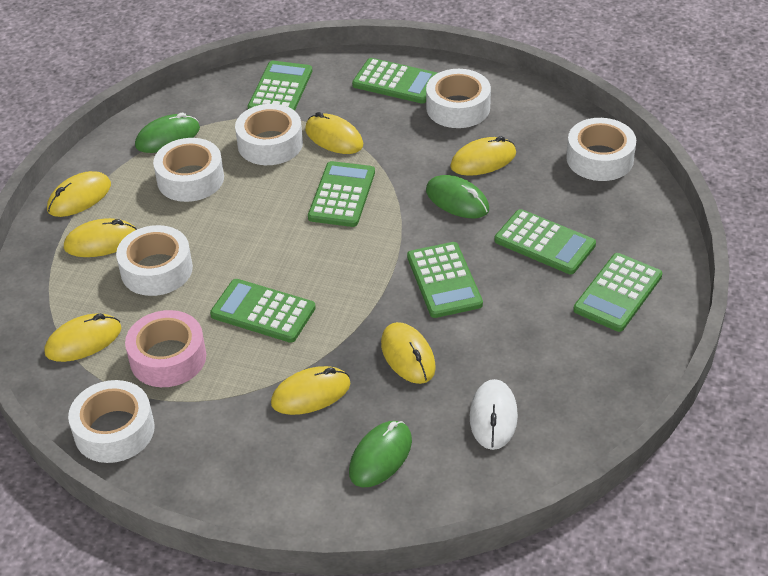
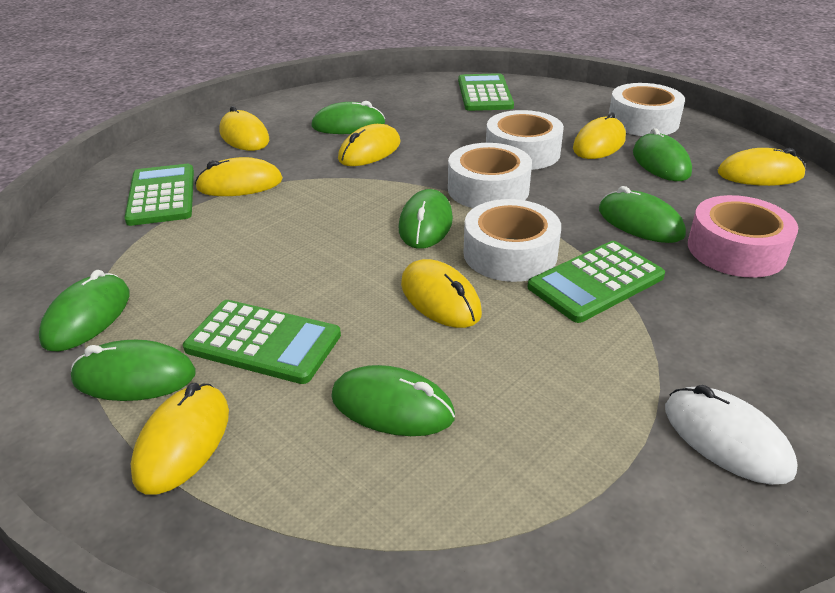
green calculator: 7 -> 4
green mouse: 3 -> 7
white tape: 6 -> 4

